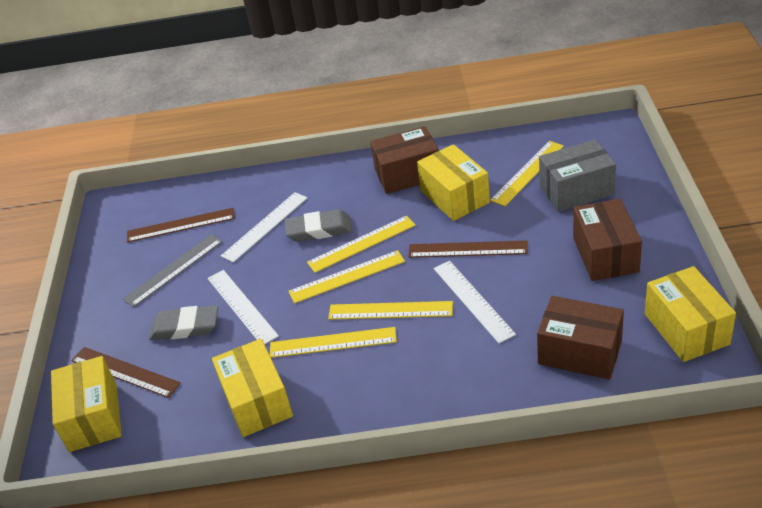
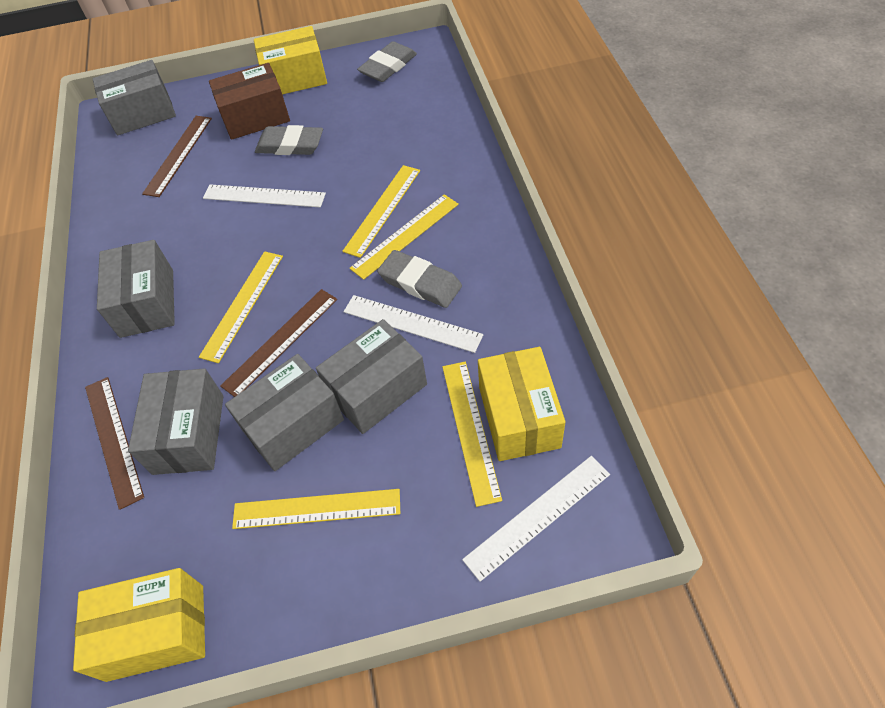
brown box: 3 -> 1
grey box: 1 -> 5
grey eraser: 2 -> 3
grey ruler: 1 -> 0
yellow box: 4 -> 3

